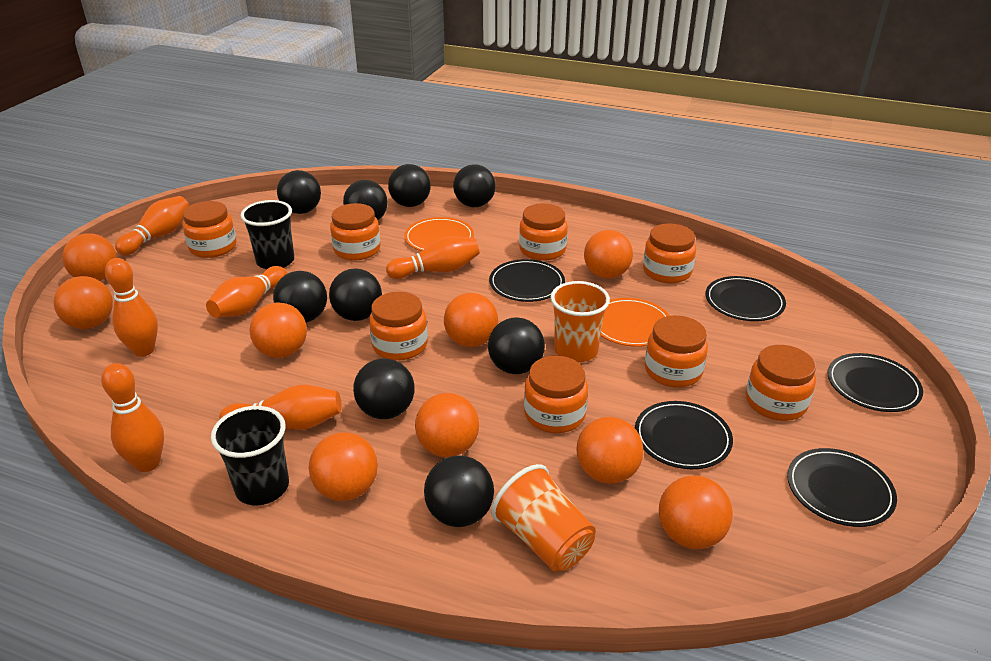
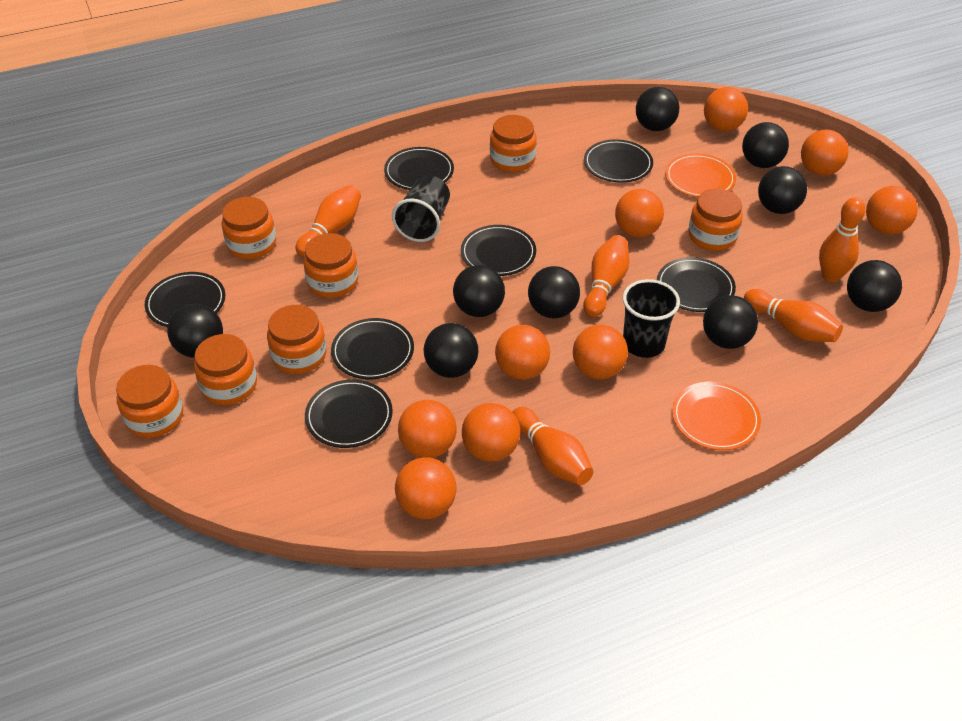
black plate: 5 -> 7
orange bowling pin: 6 -> 5
orange cup: 2 -> 0
orange jar: 8 -> 7

